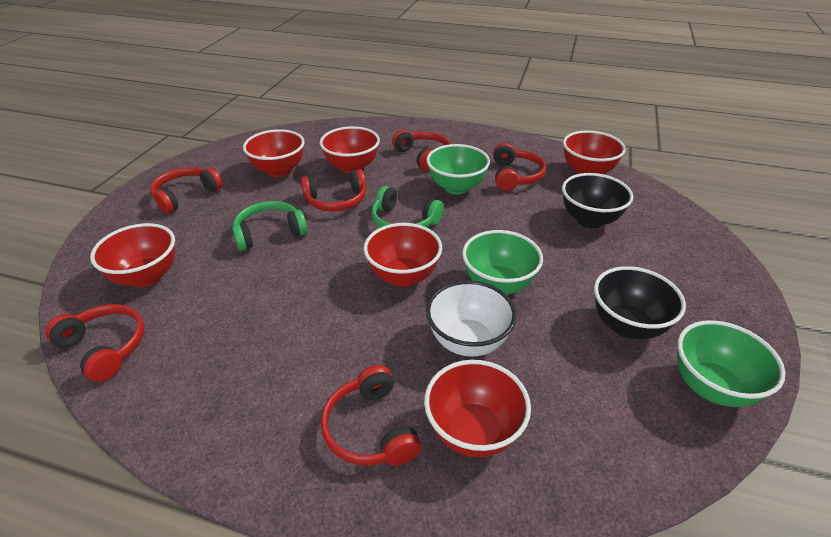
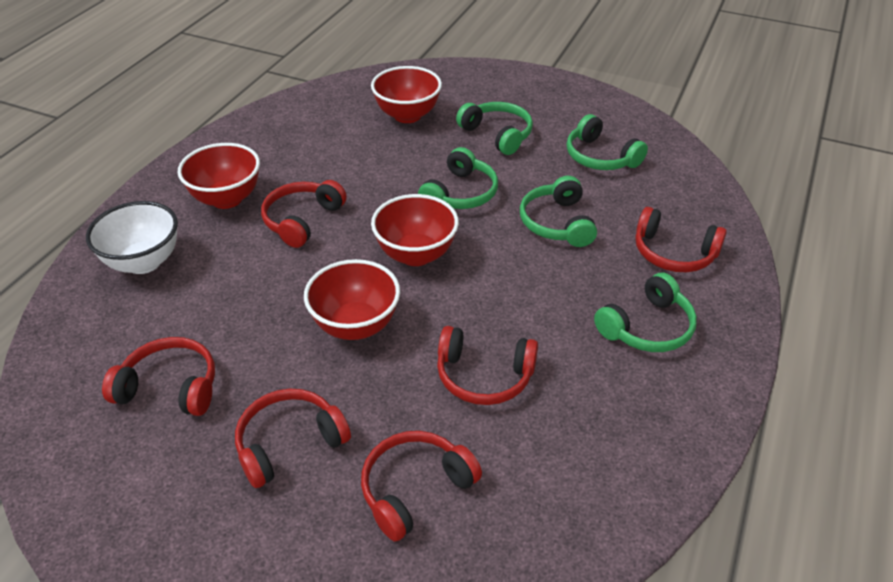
black bowl: 2 -> 0
green bowl: 3 -> 0
green headphones: 2 -> 5
red bowl: 6 -> 4

